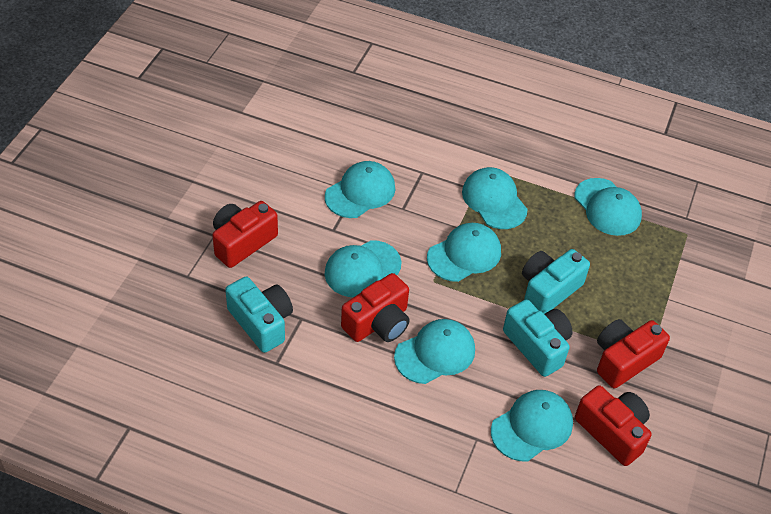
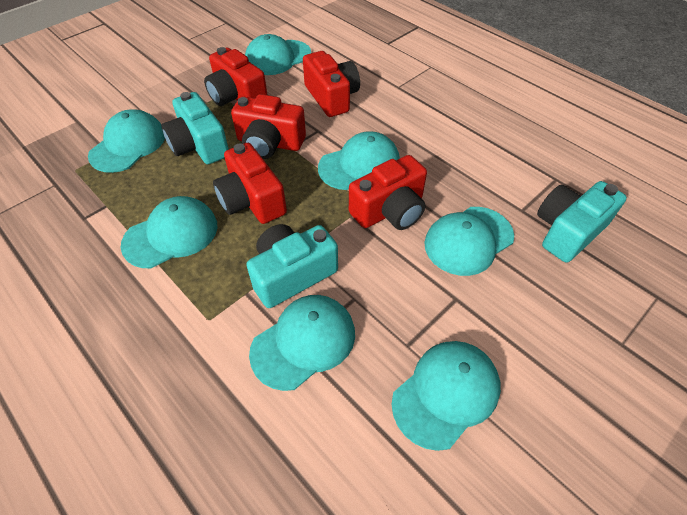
red camera: 4 -> 5

